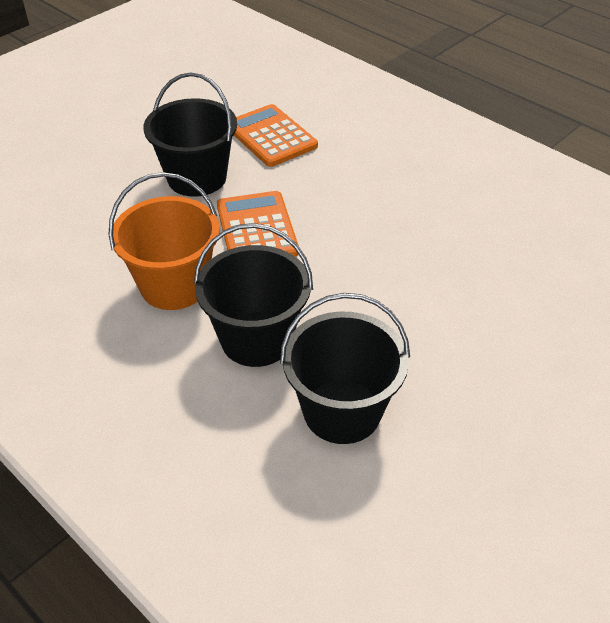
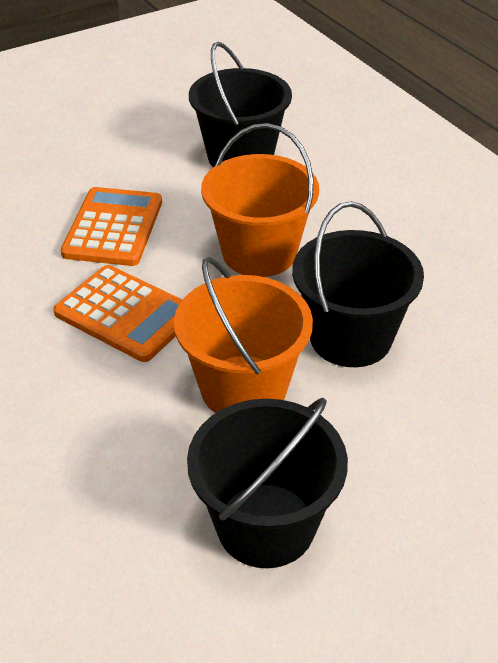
orange bucket: 1 -> 2

